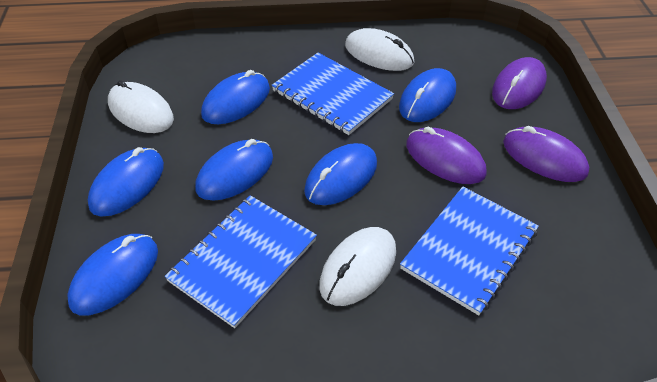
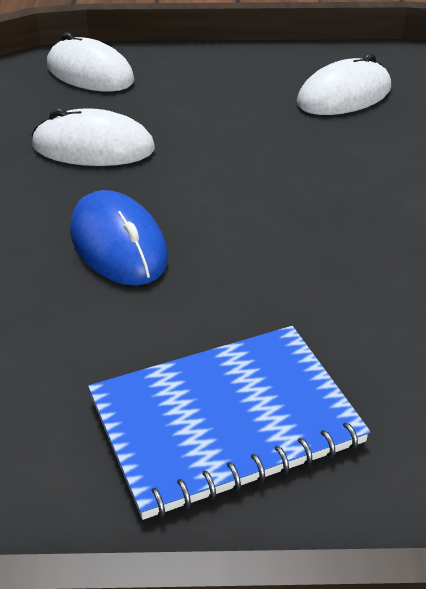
blue mouse: 6 -> 1
blue notebook: 3 -> 1
purple mouse: 3 -> 0

